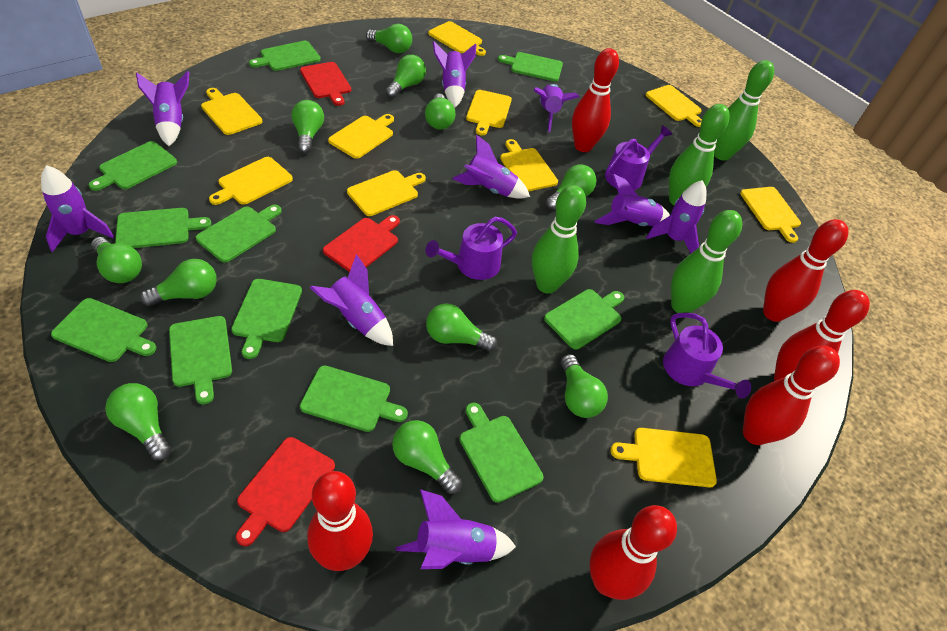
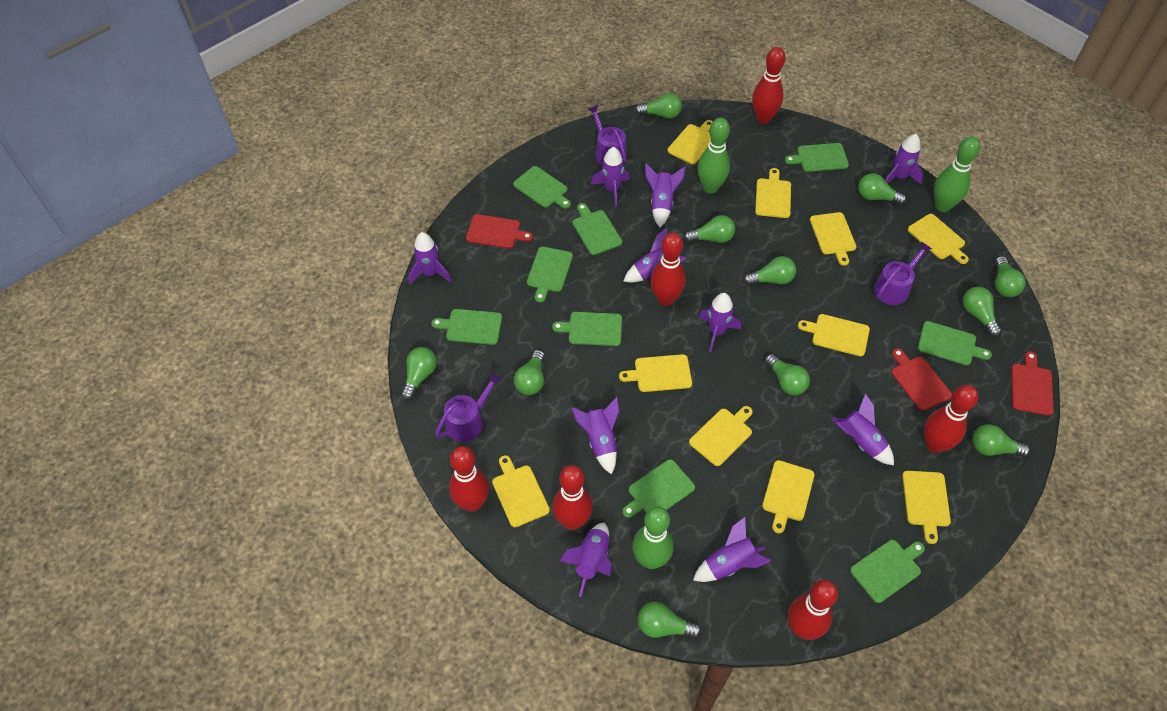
green bowling pin: 4 -> 3
green cutting board: 11 -> 9
purple rocket: 9 -> 10

